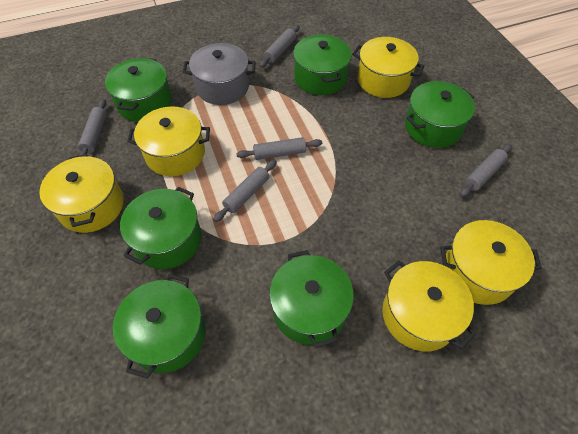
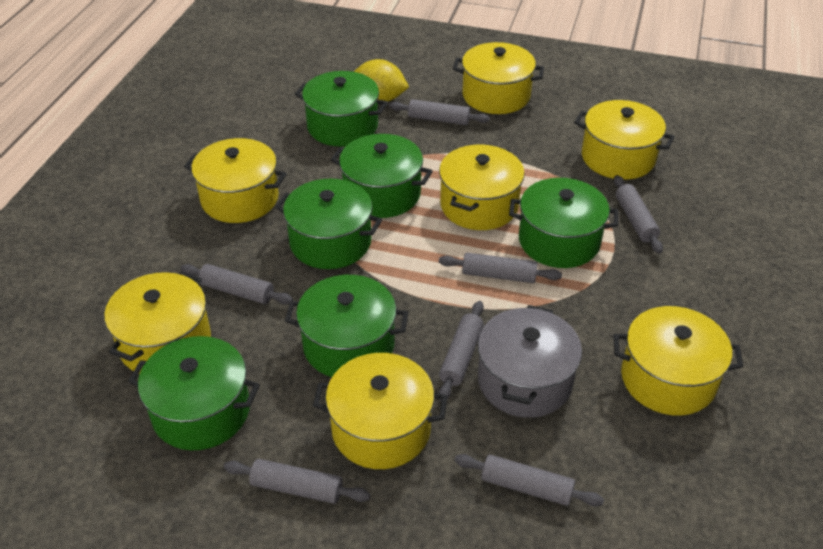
grey rolling pin: 5 -> 7
yellow lemon: 0 -> 1
yellow pot: 5 -> 7

